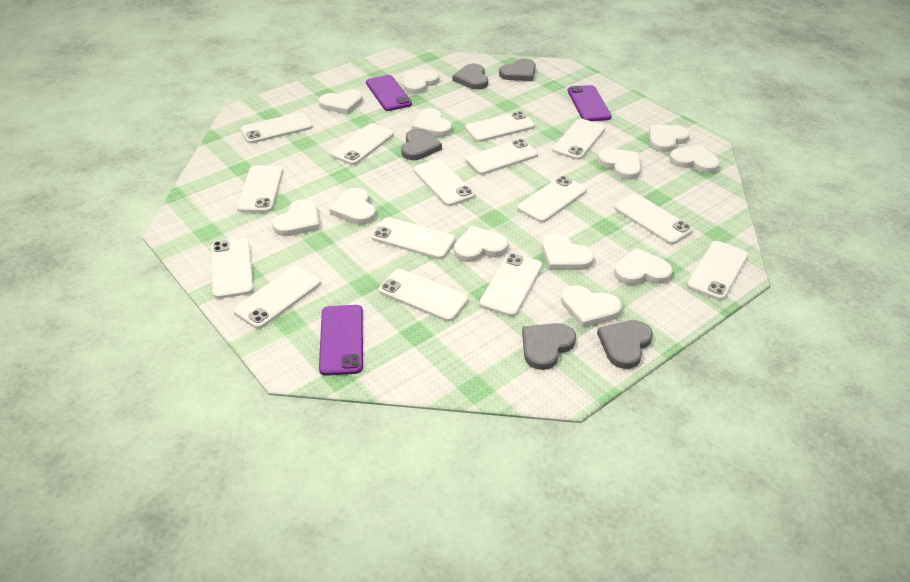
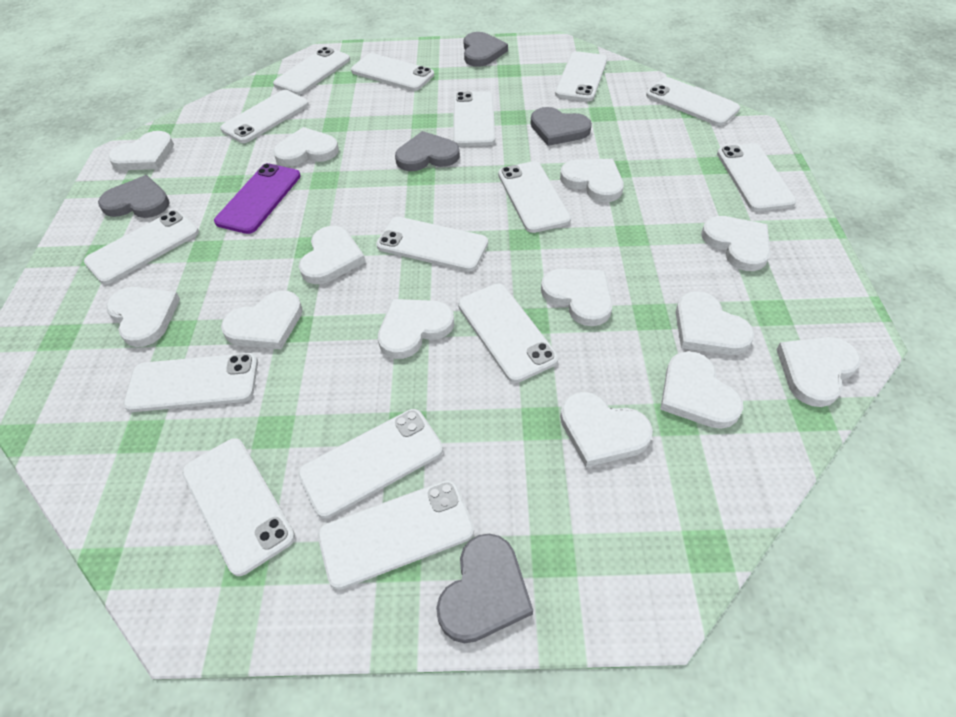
purple phone: 3 -> 1
white heart: 12 -> 13

